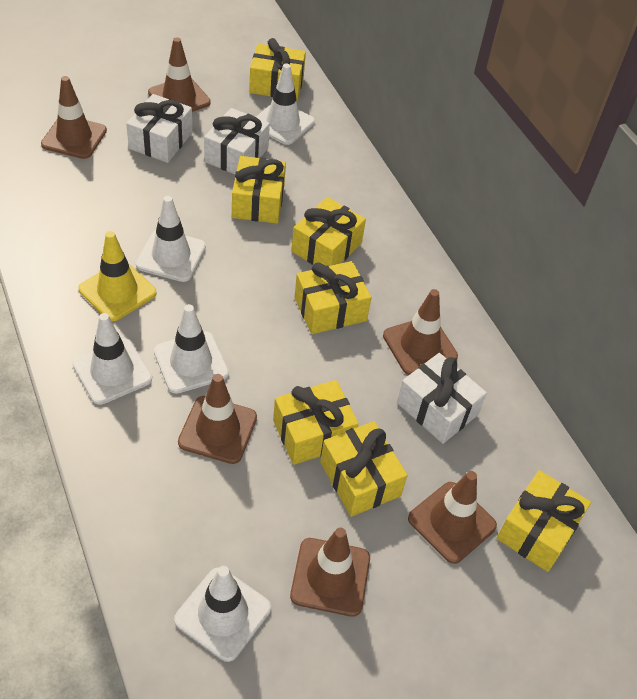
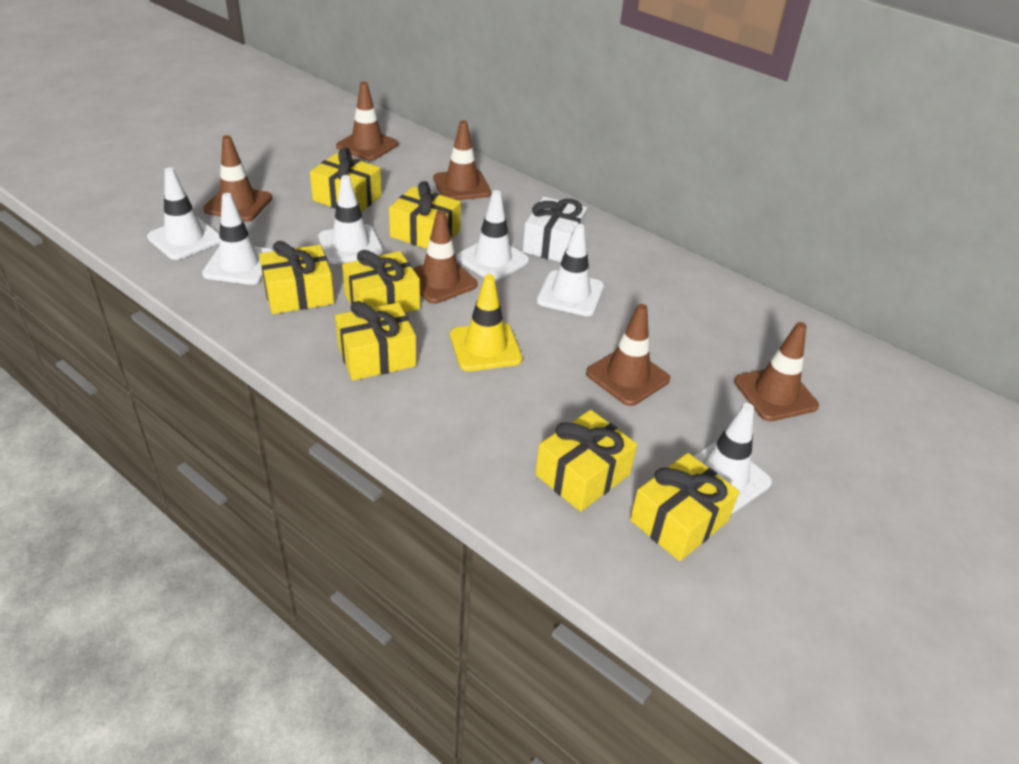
white gift: 3 -> 1
white traffic cone: 5 -> 6

